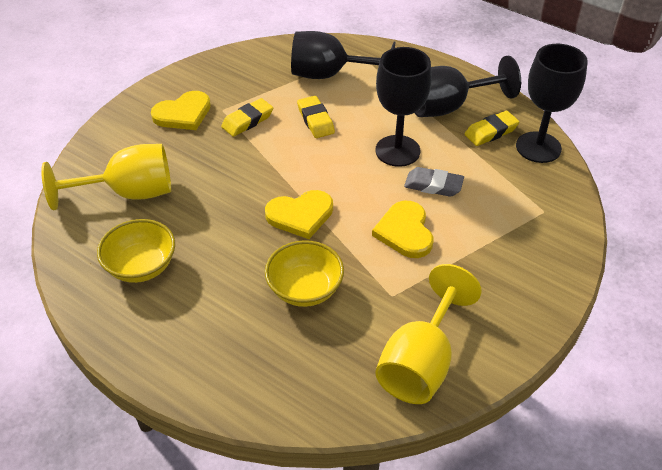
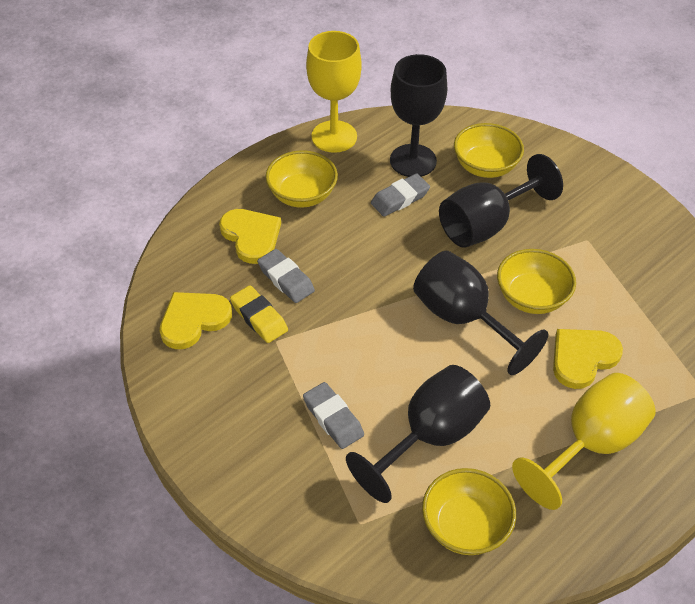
grey eraser: 1 -> 3
yellow bowl: 2 -> 4
yellow eraser: 3 -> 1

